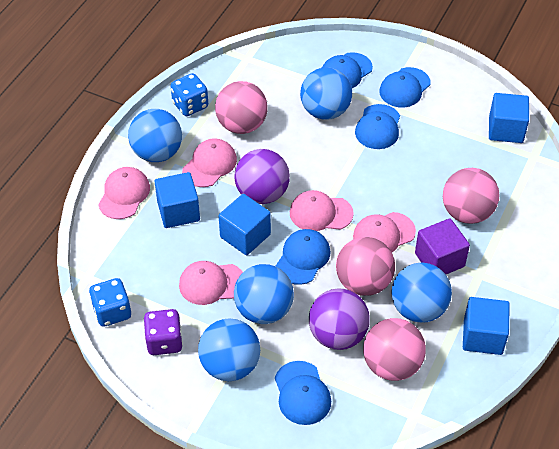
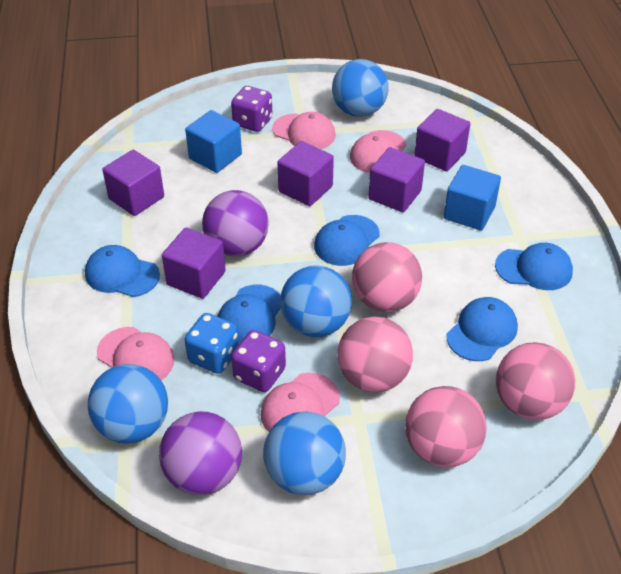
blue ball: 5 -> 4
blue cube: 4 -> 2
blue dice: 2 -> 1
pink cap: 5 -> 4
purple cube: 1 -> 5
purple dice: 1 -> 2

